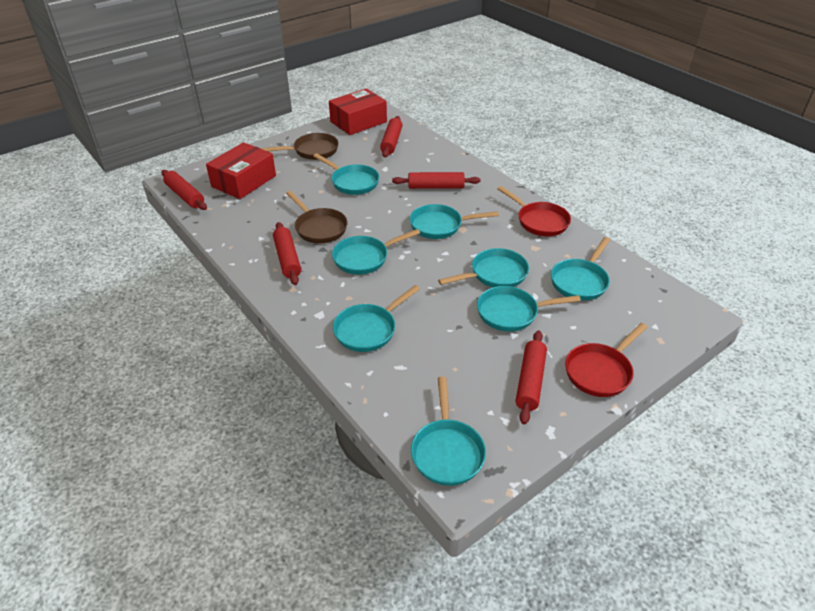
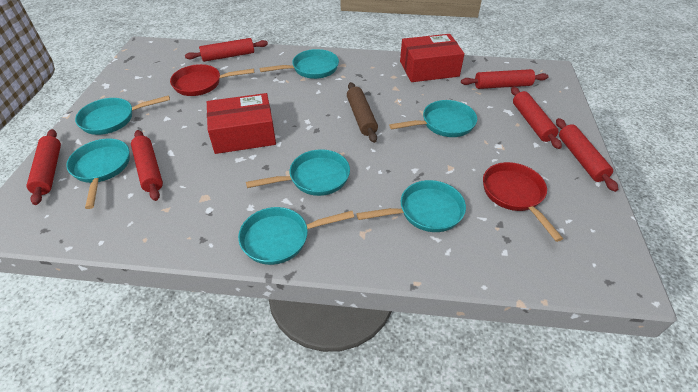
brown pan: 2 -> 0
brown rolling pin: 0 -> 1
red rolling pin: 5 -> 6
turquoise pan: 8 -> 7

